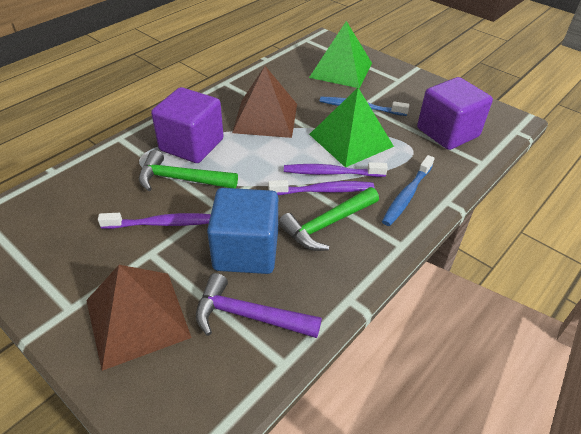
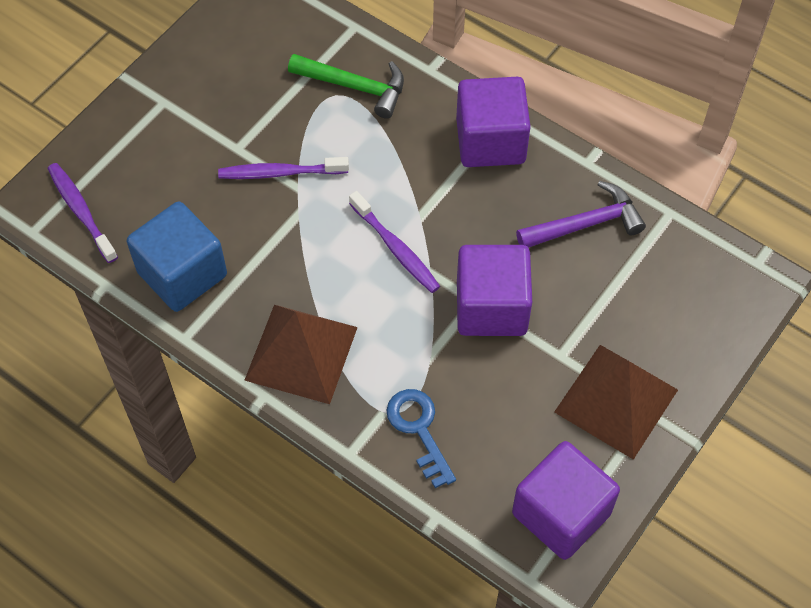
blue key: 0 -> 1
blue toothbrush: 2 -> 0
green hammer: 2 -> 1
green pyramid: 2 -> 0
purple cube: 2 -> 3

